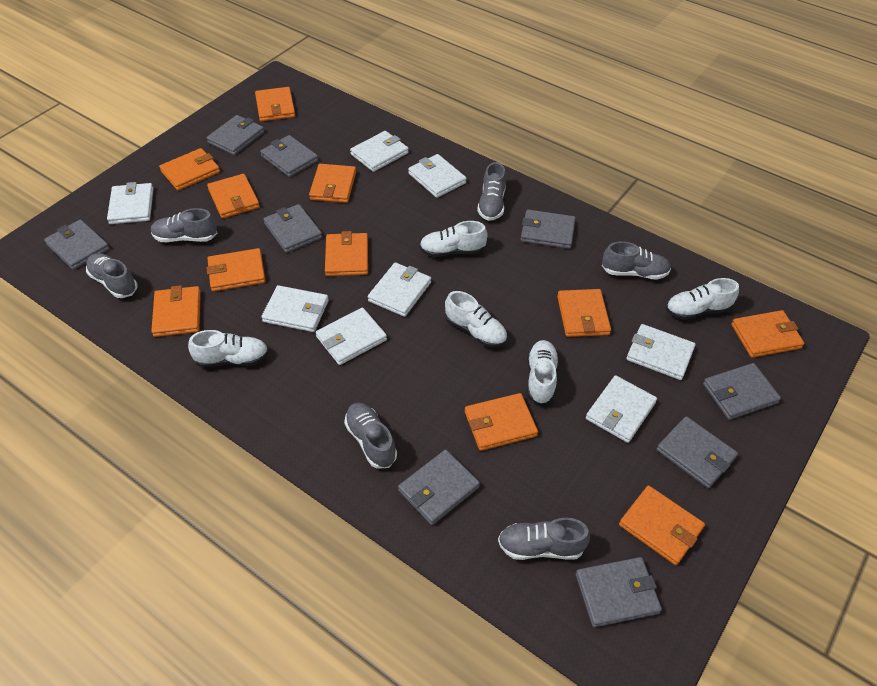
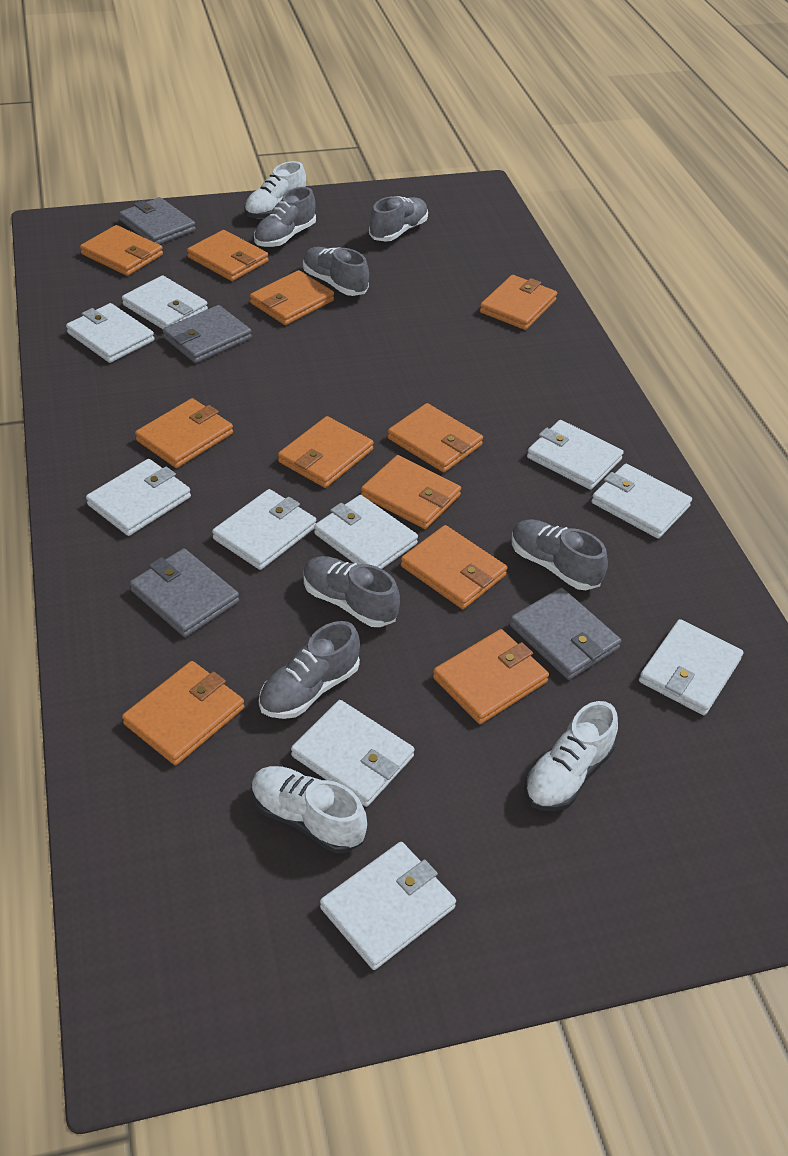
grey wallet: 9 -> 4
white shoe: 5 -> 3
white wallet: 8 -> 10

